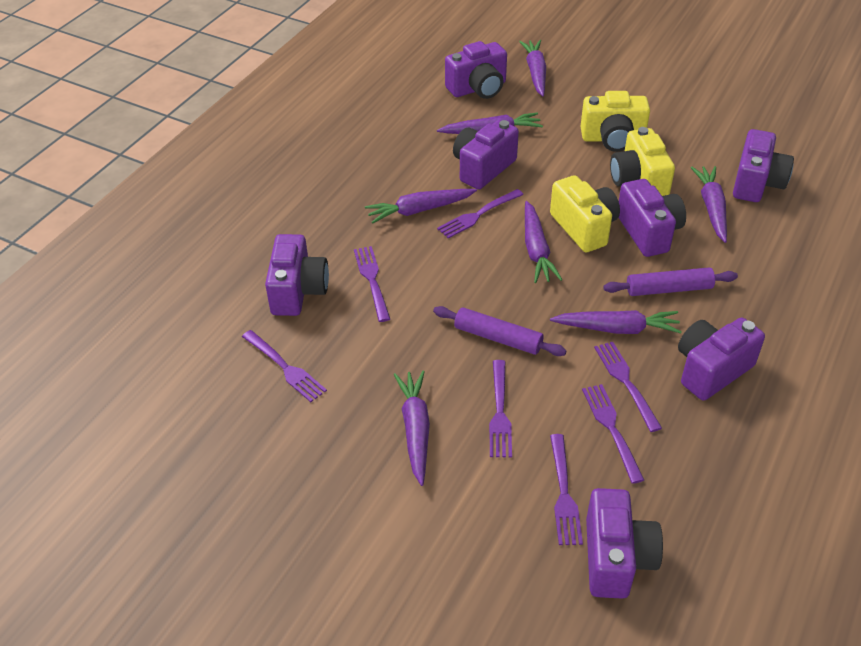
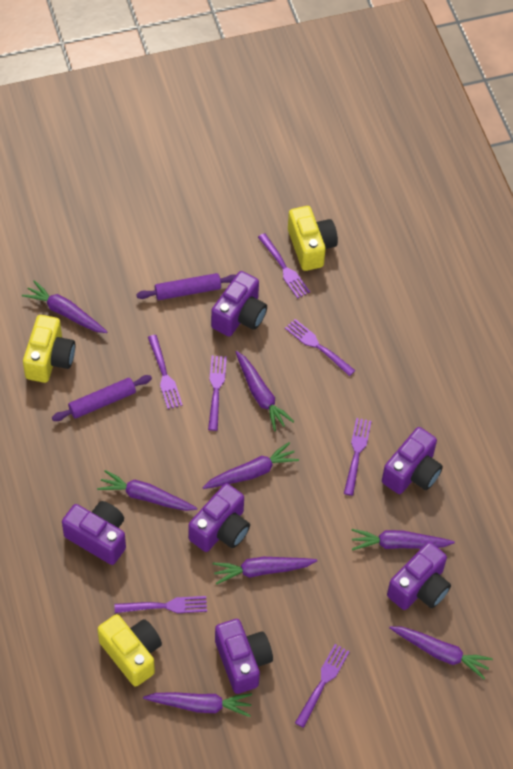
purple camera: 7 -> 6
purple carrot: 7 -> 8

